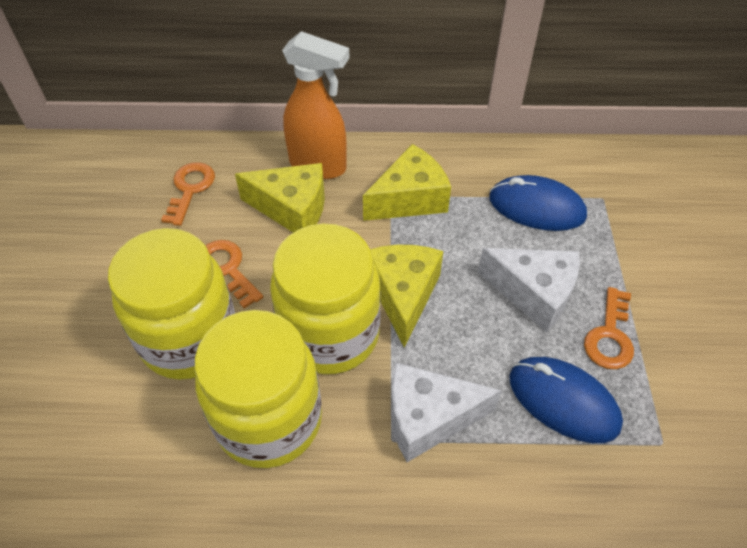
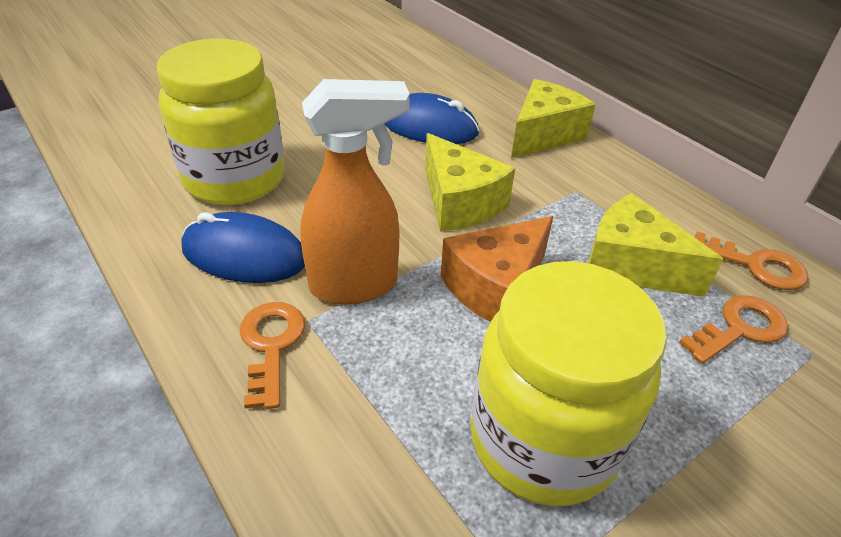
orange cheese: 0 -> 1
white cheese: 2 -> 0
yellow jar: 3 -> 2

